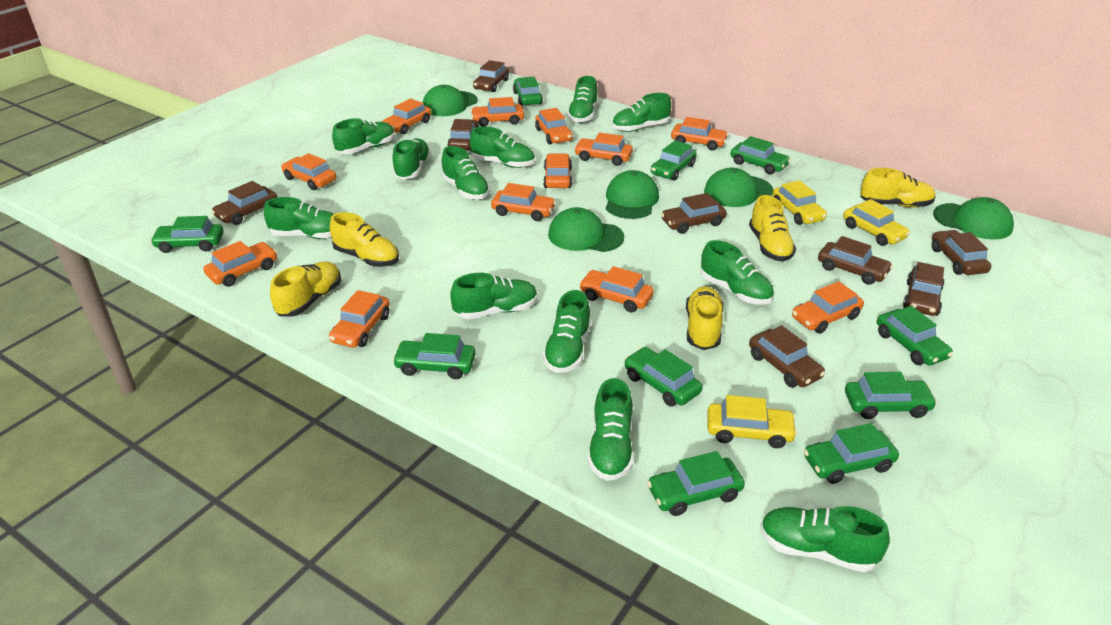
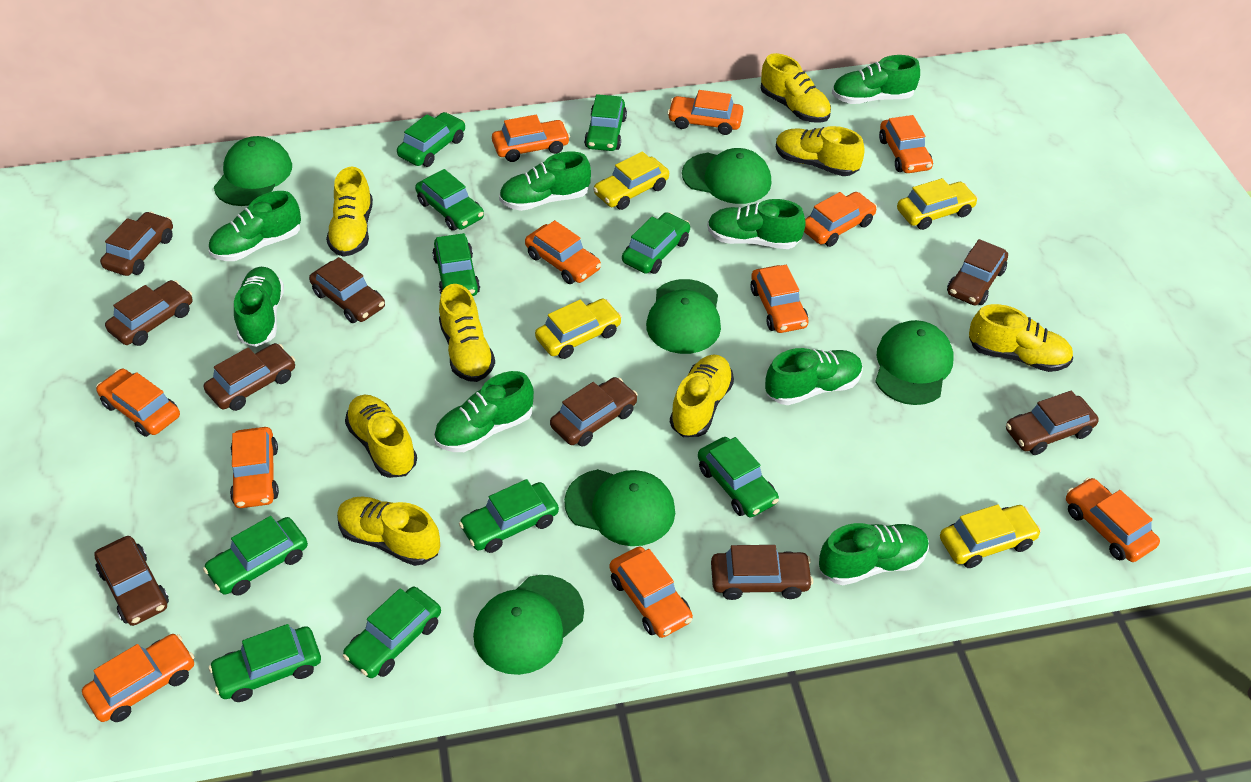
brown car: 8 -> 9
green cap: 5 -> 6
green shoe: 12 -> 8
orange car: 12 -> 11
yellow car: 3 -> 4
yellow shoe: 5 -> 8

